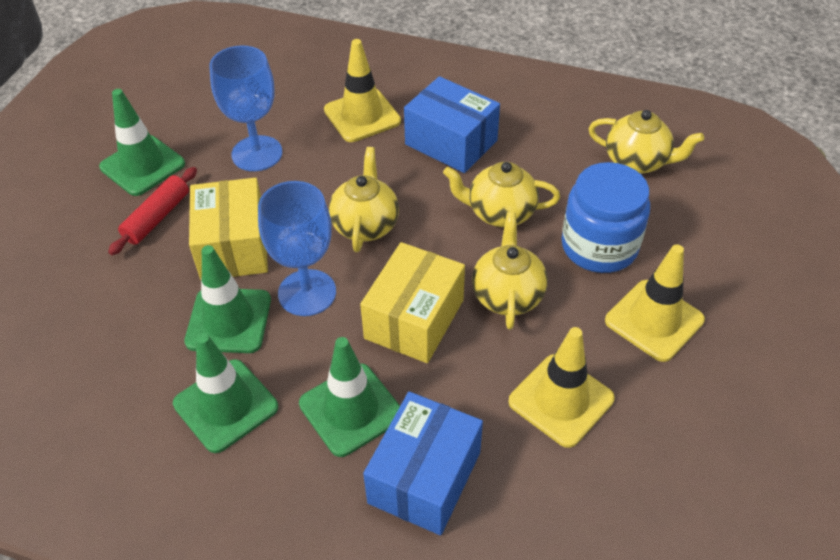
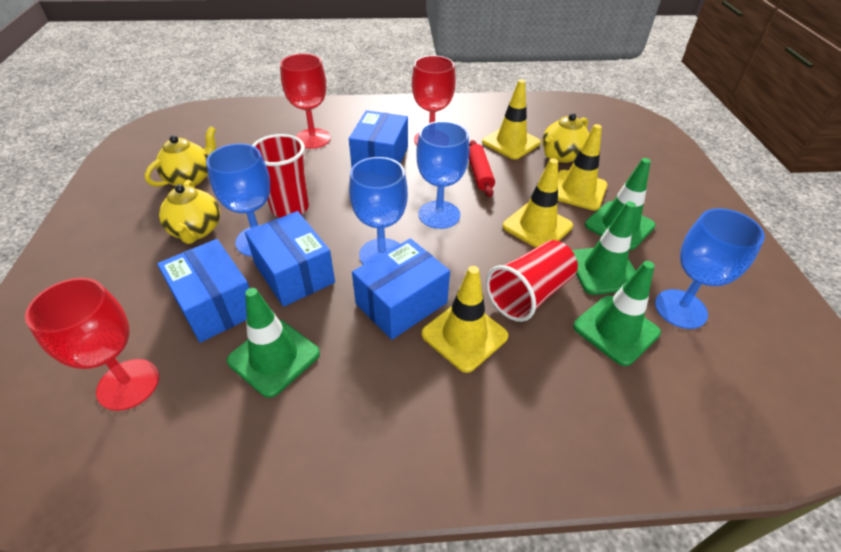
blue box: 2 -> 4
blue goblet: 2 -> 4
blue jar: 1 -> 0
red cup: 0 -> 2
red goblet: 0 -> 3
yellow box: 2 -> 0
yellow teapot: 4 -> 3
yellow traffic cone: 3 -> 4

